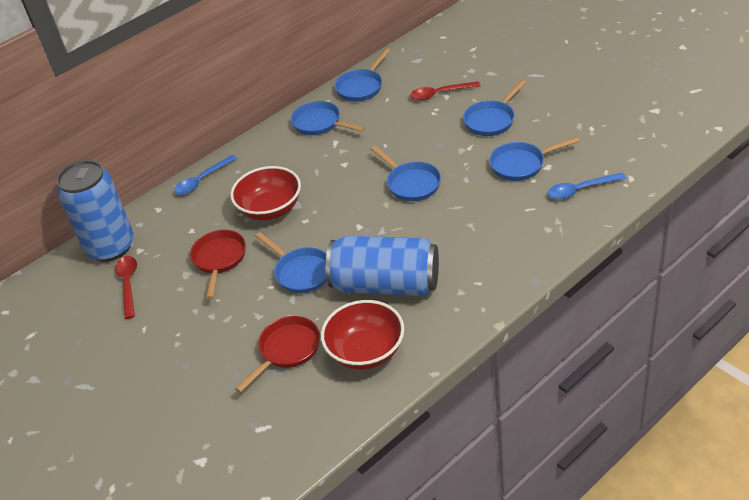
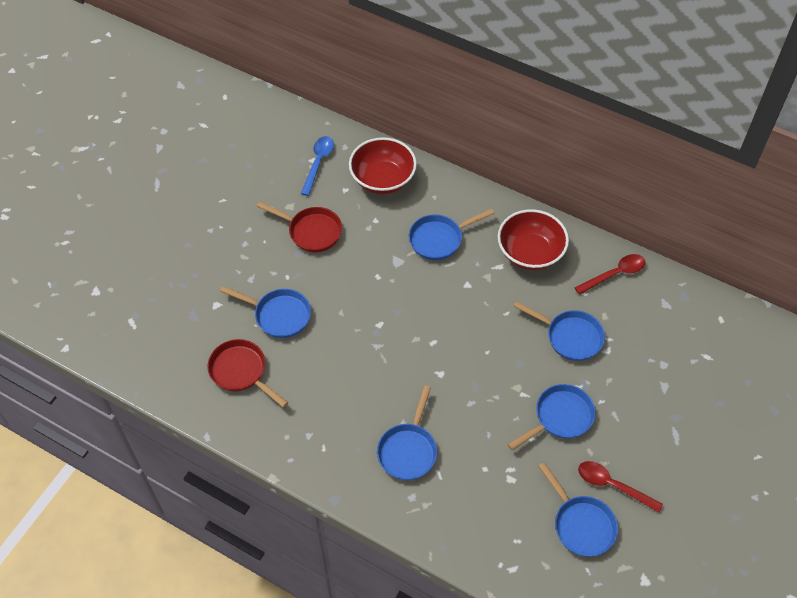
blue can: 2 -> 0
blue spoon: 2 -> 1

